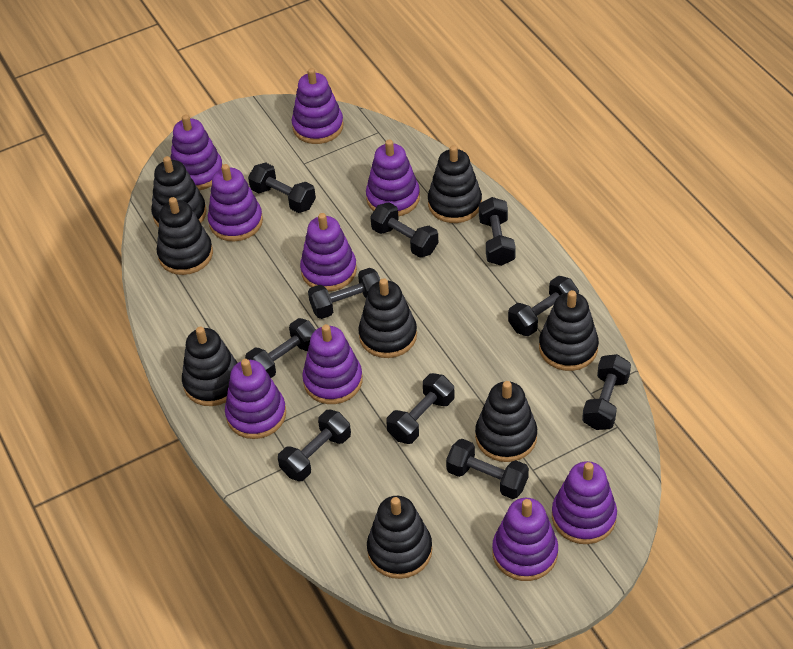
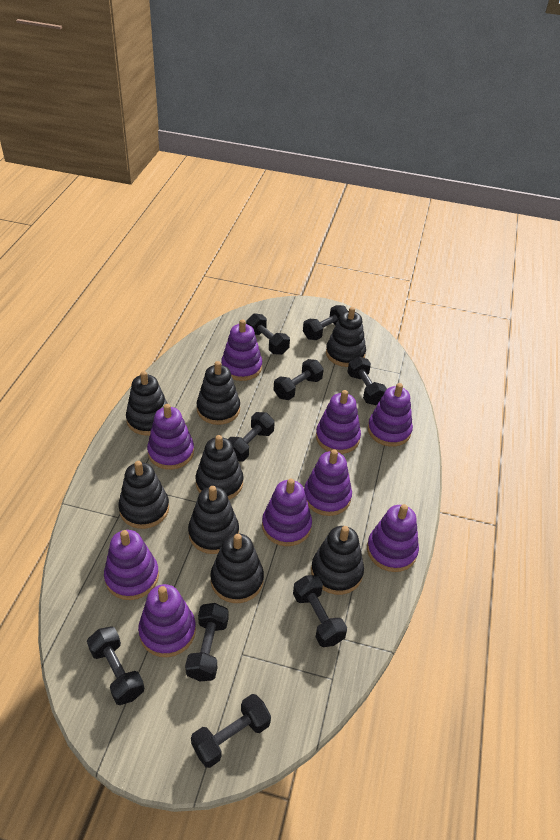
black dumbbell: 10 -> 9

